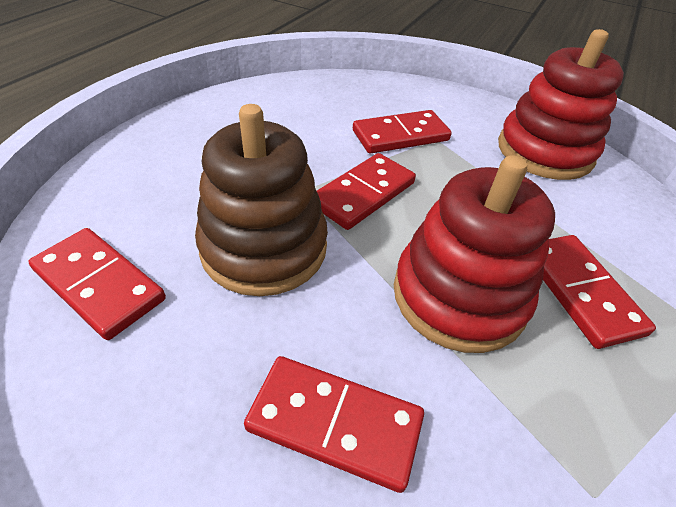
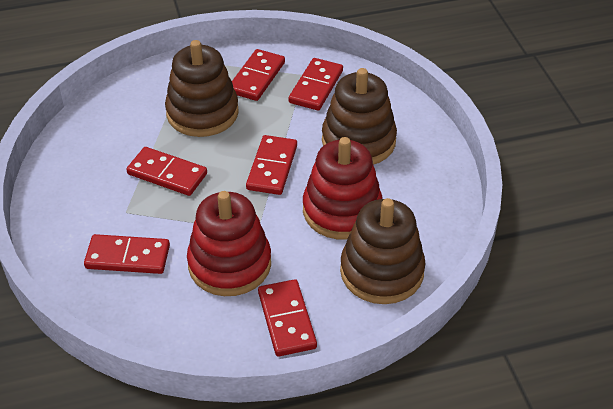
brown stacking toy: 1 -> 3
red domino: 5 -> 6

